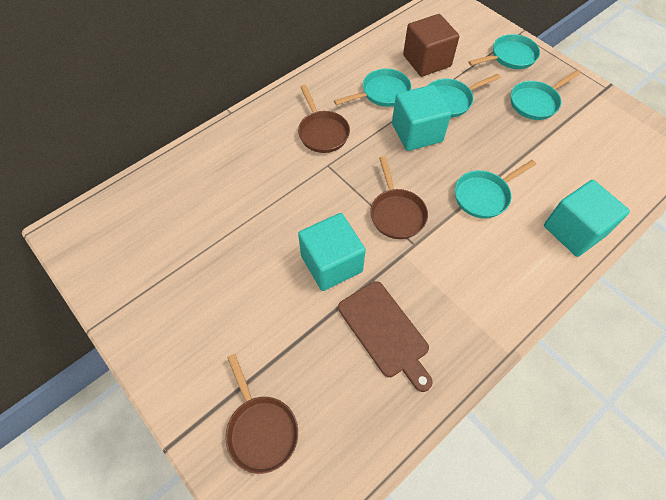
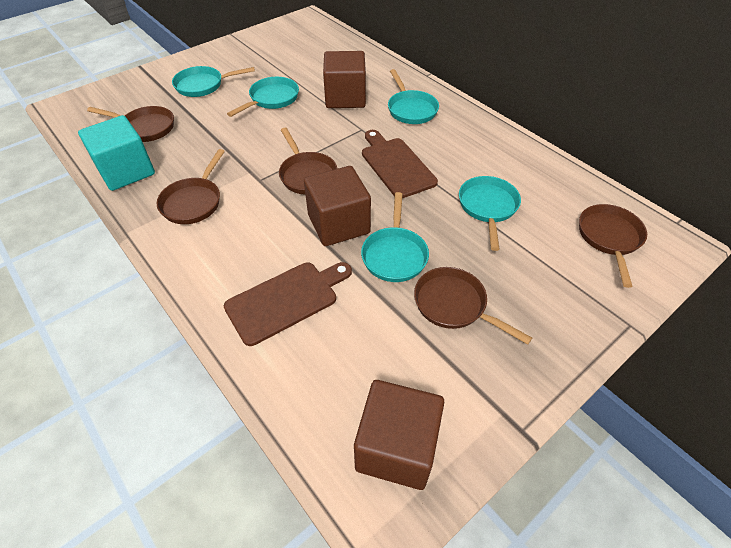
brown cube: 1 -> 3
brown cutting board: 1 -> 2
brown pan: 3 -> 5
turquoise cube: 3 -> 1

